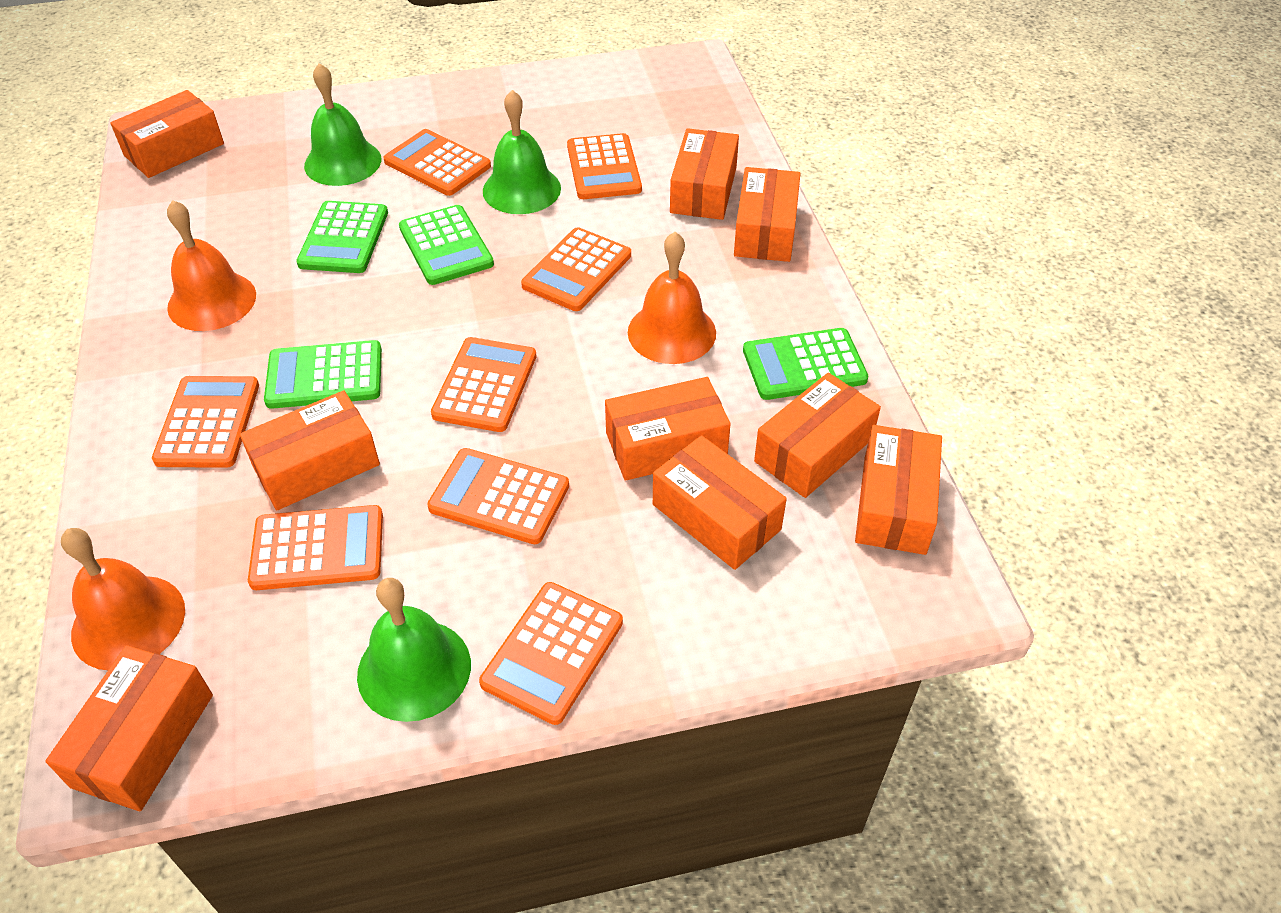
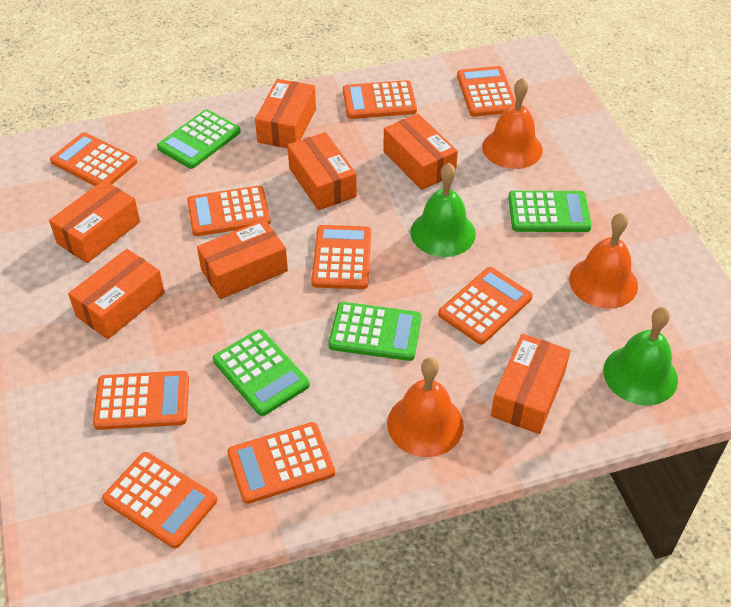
green bell: 3 -> 2
orange box: 9 -> 7
orange calculator: 8 -> 9

